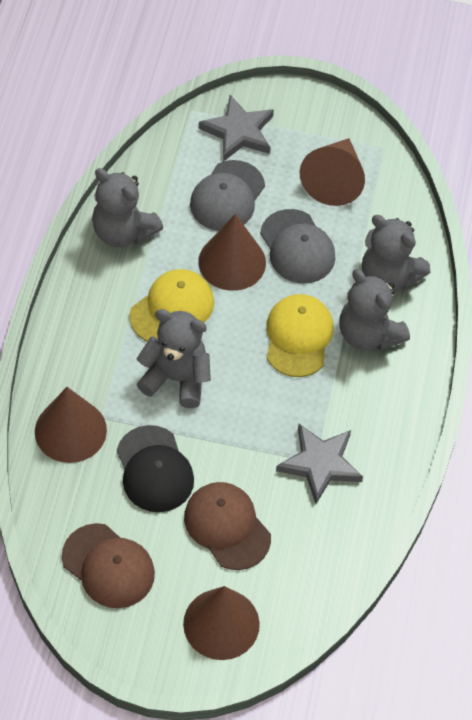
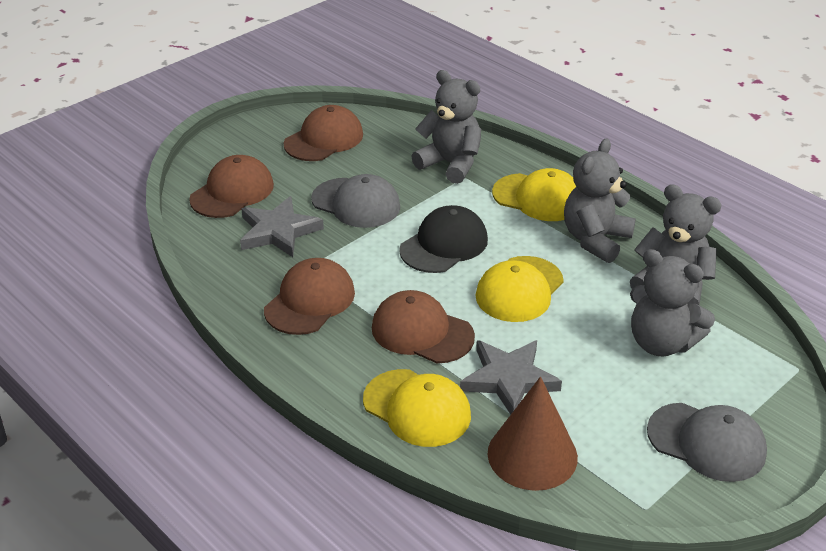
brown cap: 2 -> 4
brown cone: 4 -> 1
yellow cap: 2 -> 3

